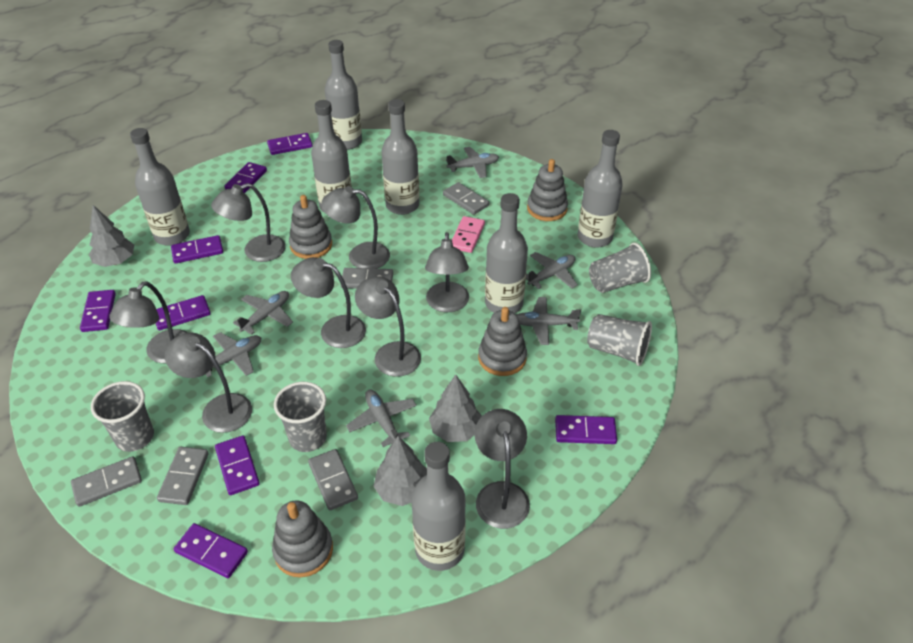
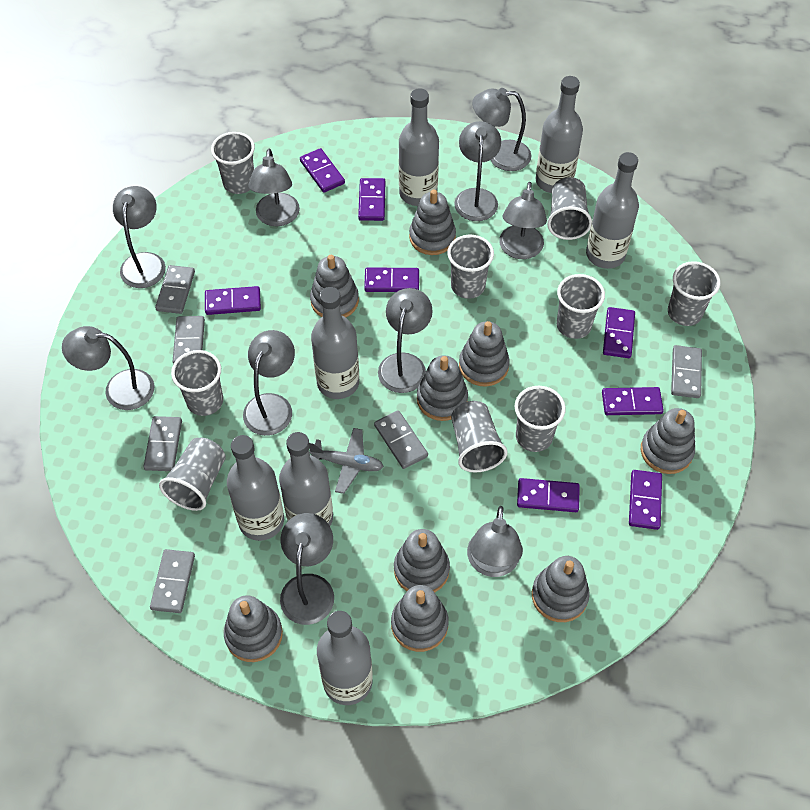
grey cup: 4 -> 9
grey domino: 5 -> 6
grey lamp: 8 -> 10
grey plane: 6 -> 1
grey stacking toy: 4 -> 9
grey tree: 3 -> 0
pink domino: 1 -> 0

